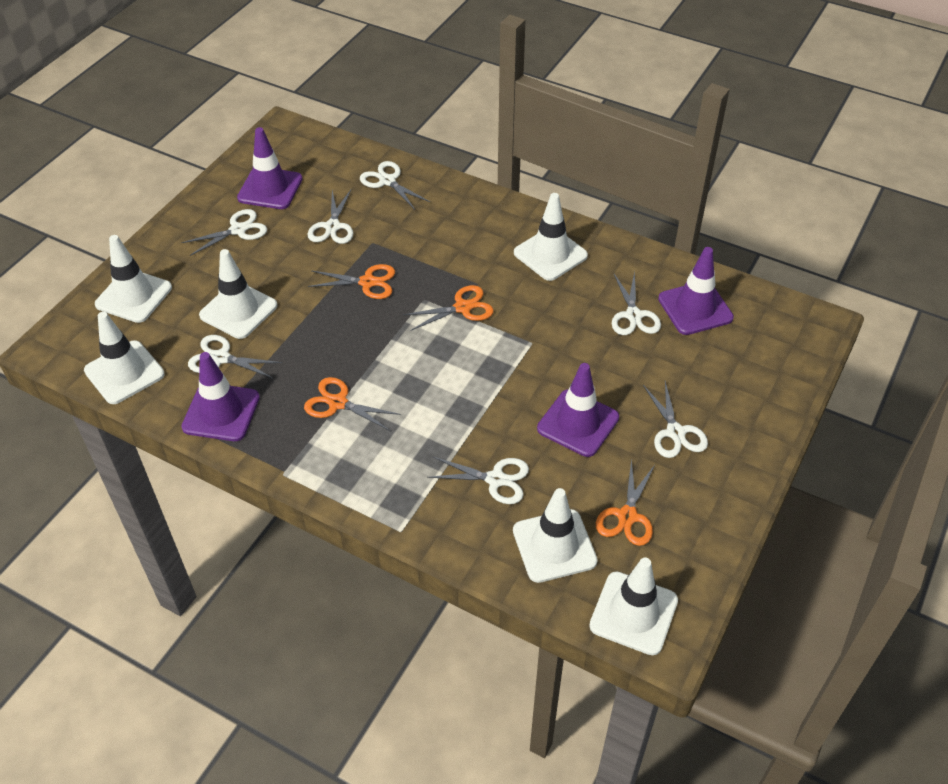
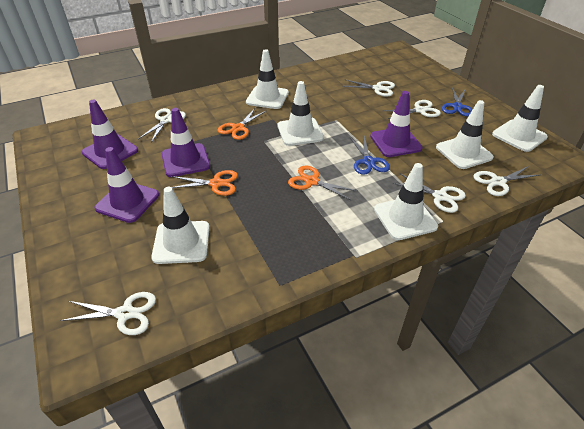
blue scissors: 0 -> 2
orange scissors: 4 -> 3
white scissors: 7 -> 6

